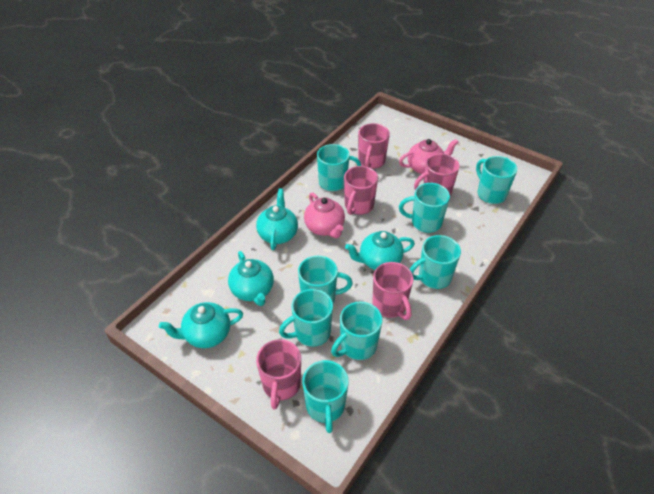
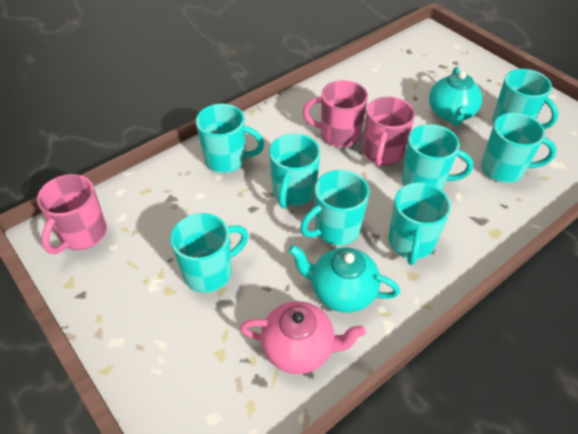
pink mug: 5 -> 3
pink teapot: 2 -> 1
turquoise teapot: 4 -> 2

